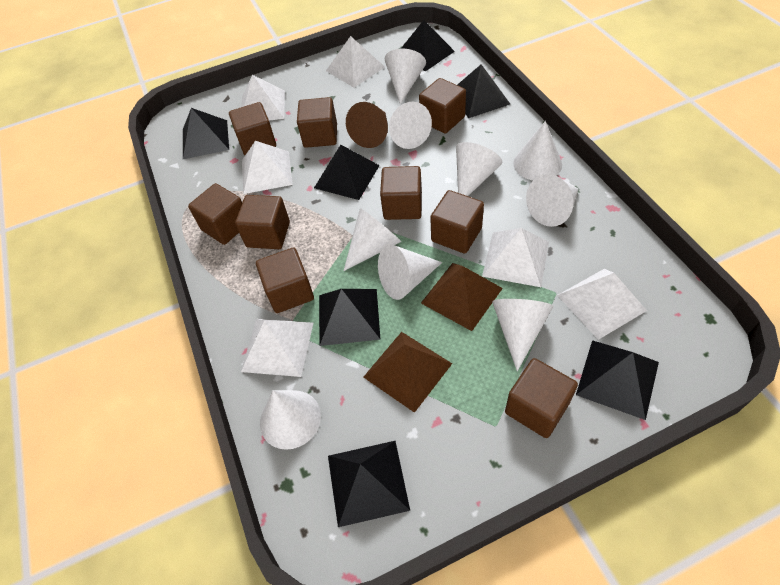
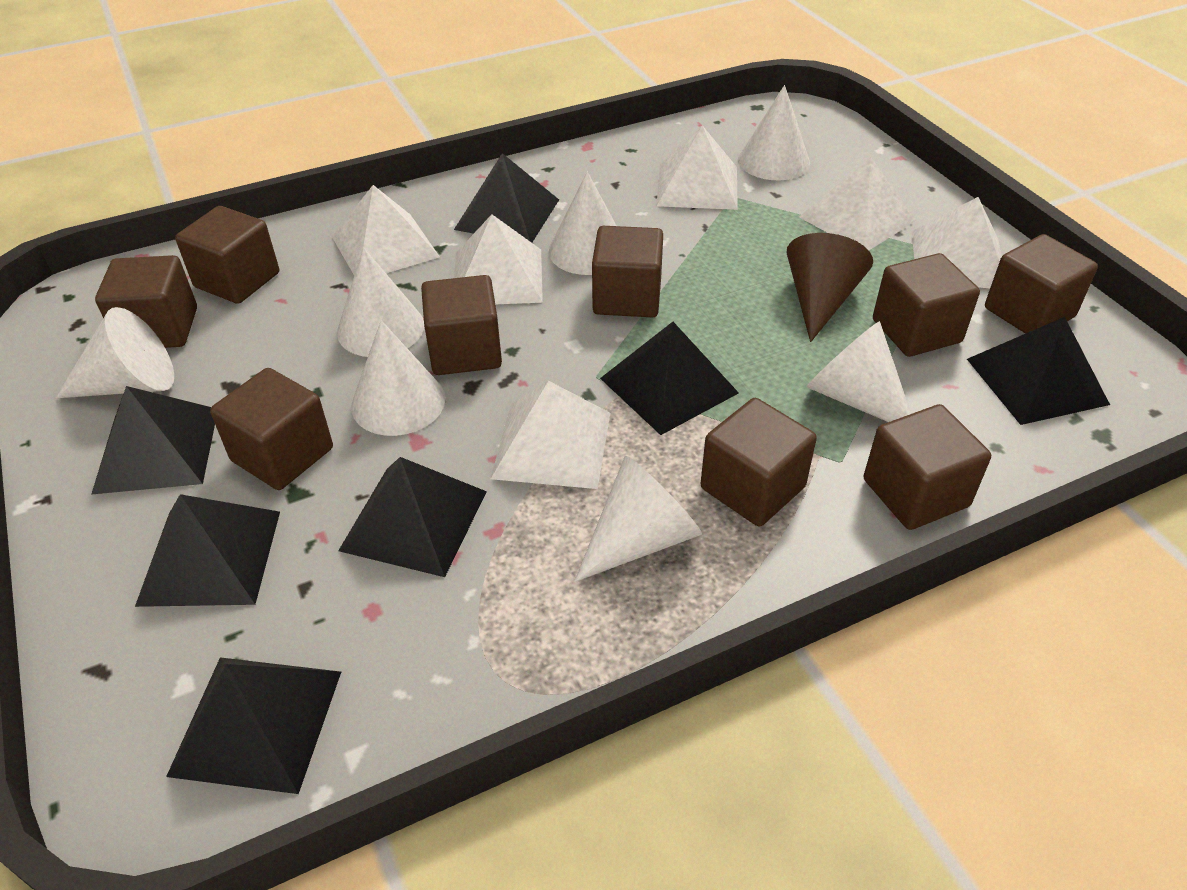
brown pyramid: 2 -> 0
white cone: 9 -> 7

